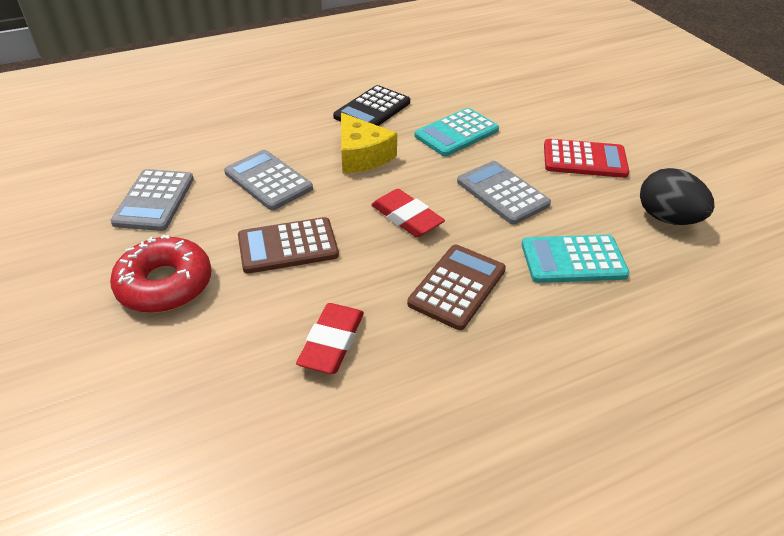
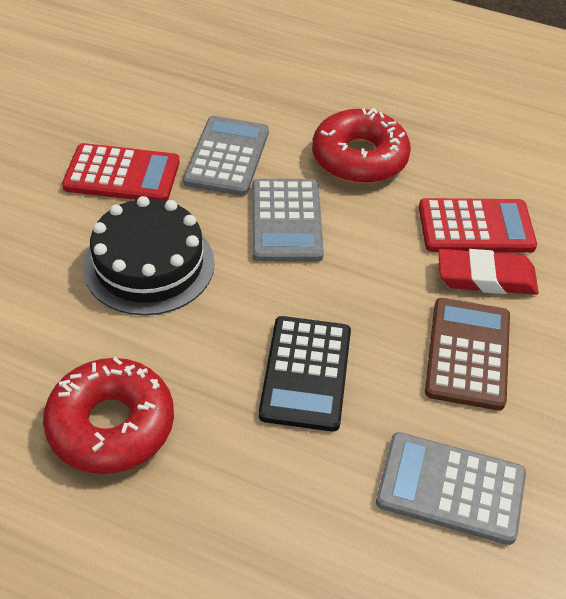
black cake: 0 -> 1
black egg: 1 -> 0
brown calculator: 2 -> 1
red calculator: 1 -> 2
red donut: 1 -> 2
red eraser: 2 -> 1
turquoise calculator: 2 -> 0
yellow cheese: 1 -> 0

